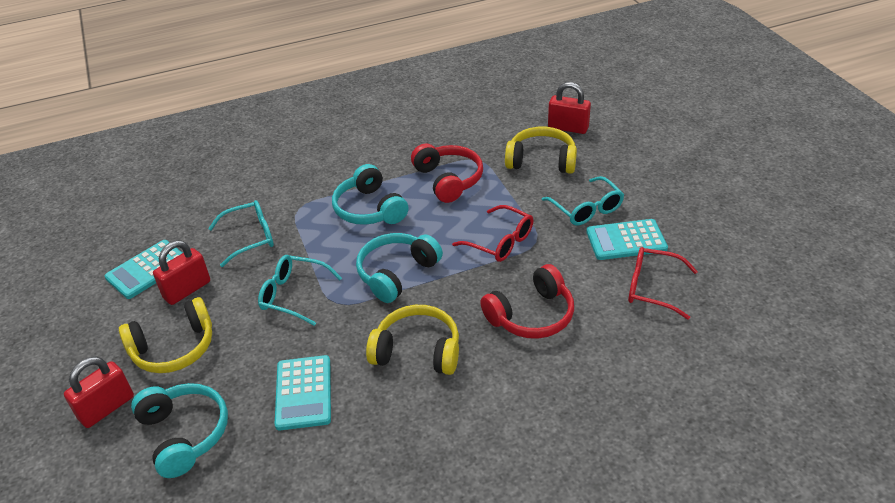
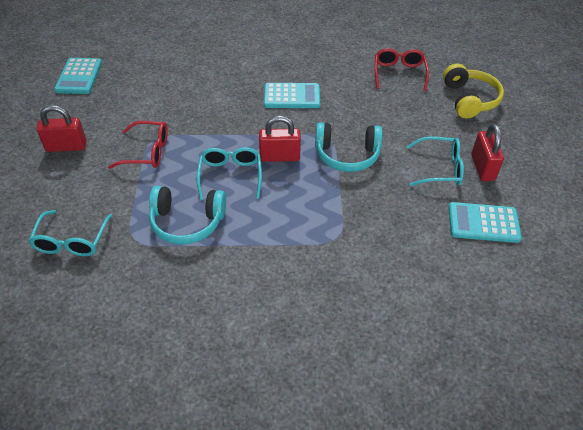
red headphones: 2 -> 0
turquoise headphones: 3 -> 2
yellow headphones: 3 -> 1

